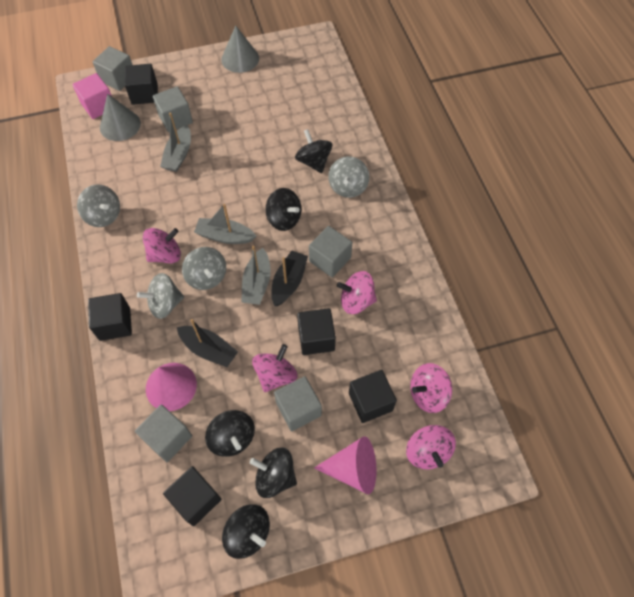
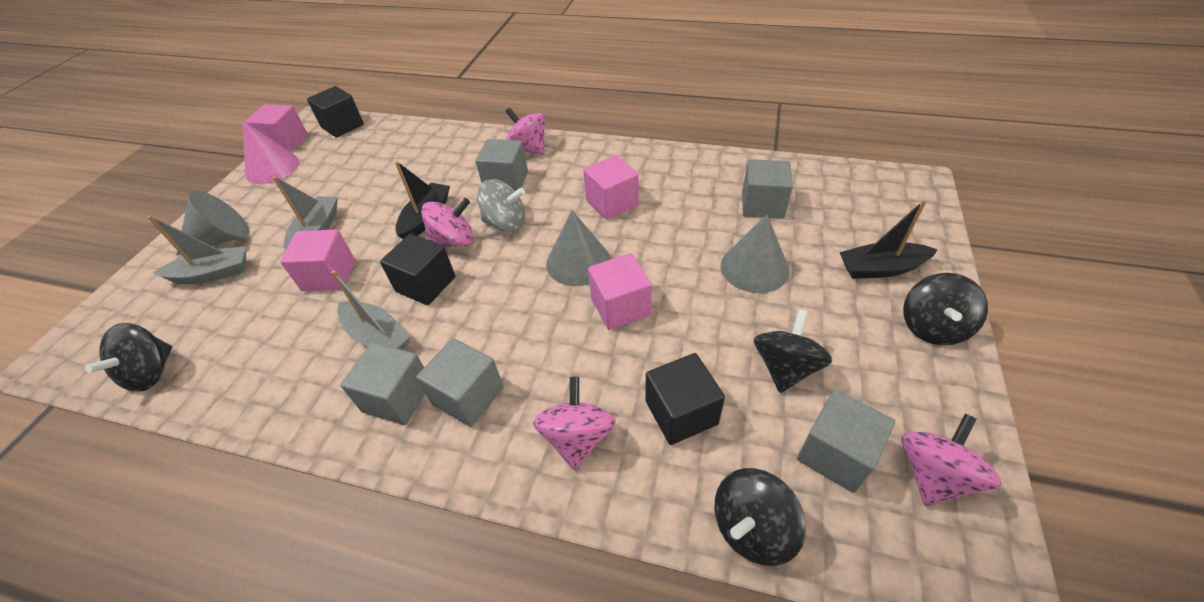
black cube: 5 -> 3
black spinning top: 5 -> 4
grey cone: 2 -> 3
grey spinning top: 4 -> 1
pink cone: 2 -> 1
pink cube: 1 -> 4
pink spinning top: 5 -> 4

